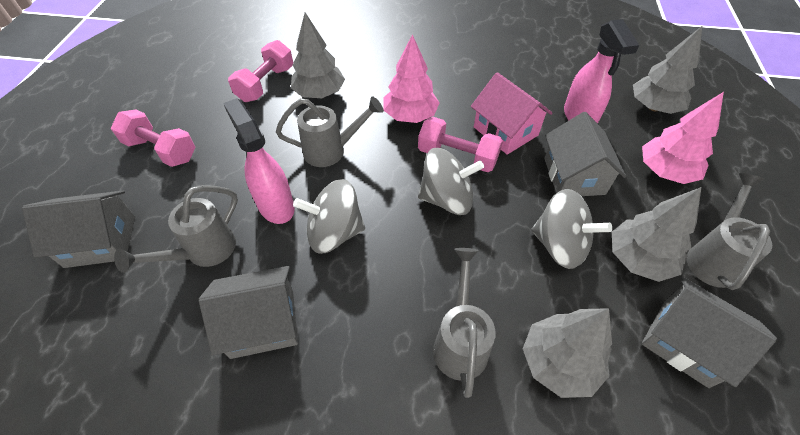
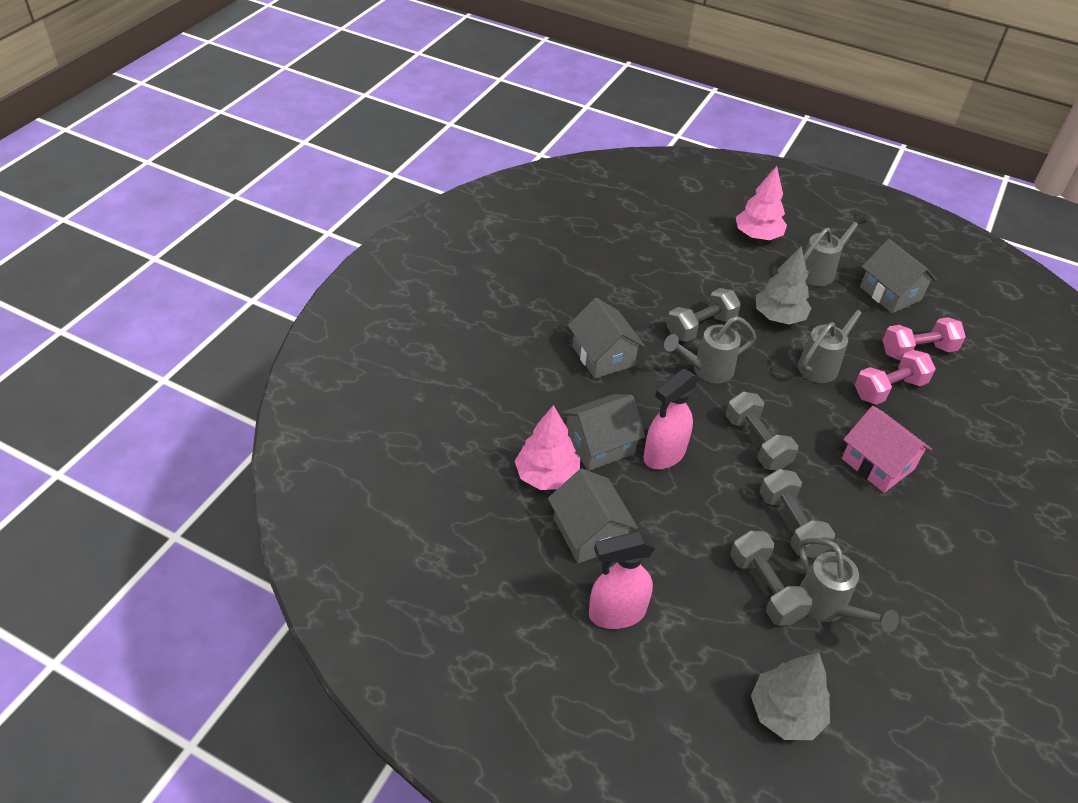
grey dumbbell: 0 -> 4
grey spinning top: 3 -> 0
grey tree: 4 -> 2
pink dumbbell: 3 -> 2

